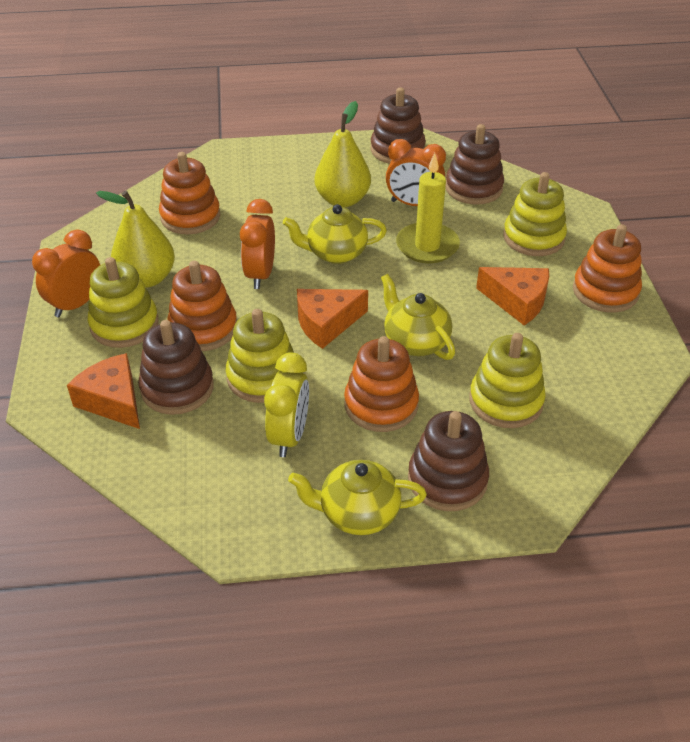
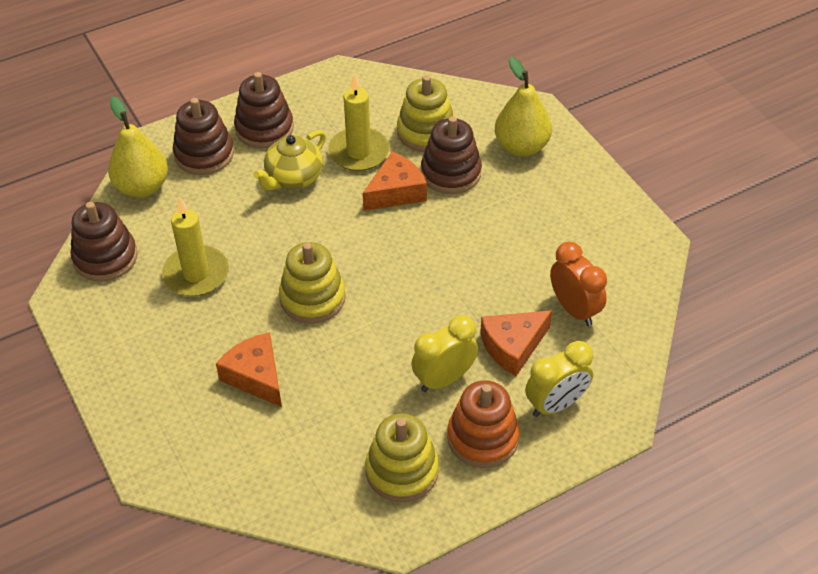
orange clock: 3 -> 1
orange stacking toy: 4 -> 1
yellow candle: 1 -> 2
yellow clock: 1 -> 2
yellow stacking toy: 4 -> 3
yellow teapot: 3 -> 1

